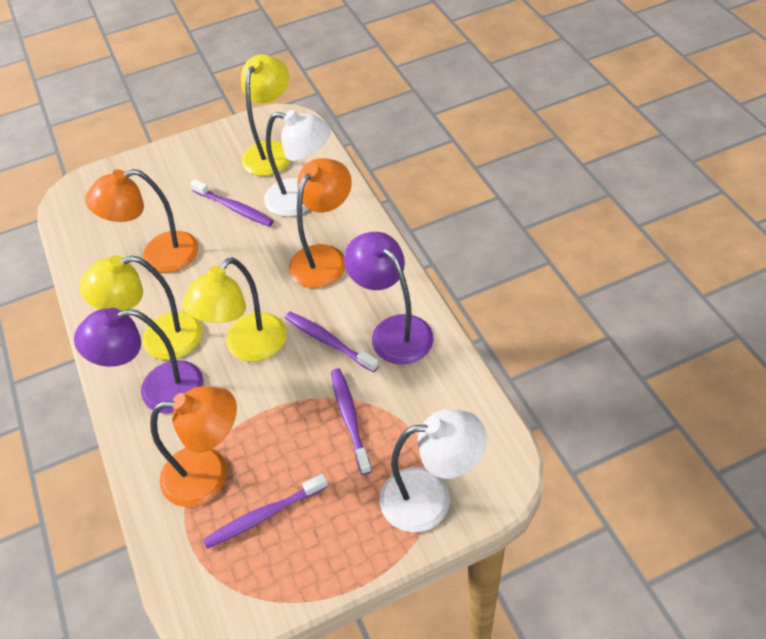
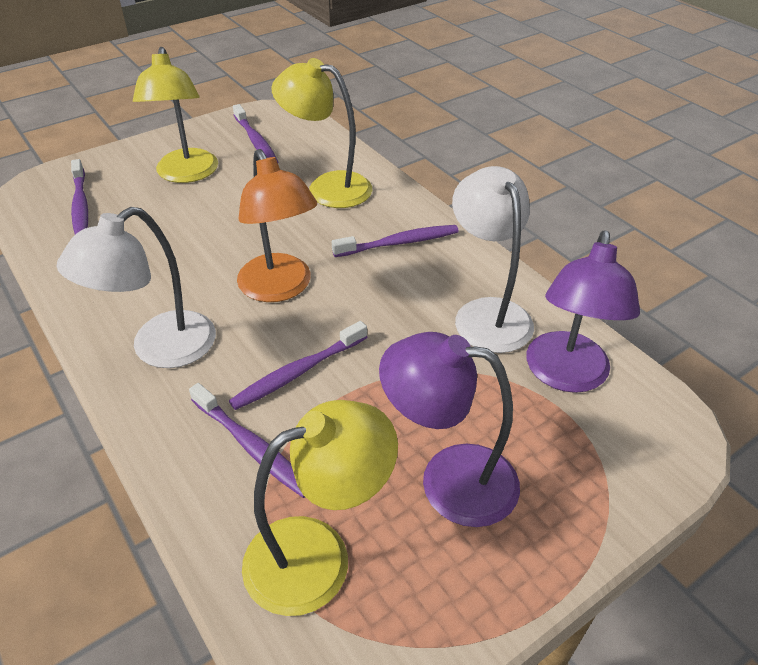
orange lamp: 3 -> 1
purple toothbrush: 4 -> 5

